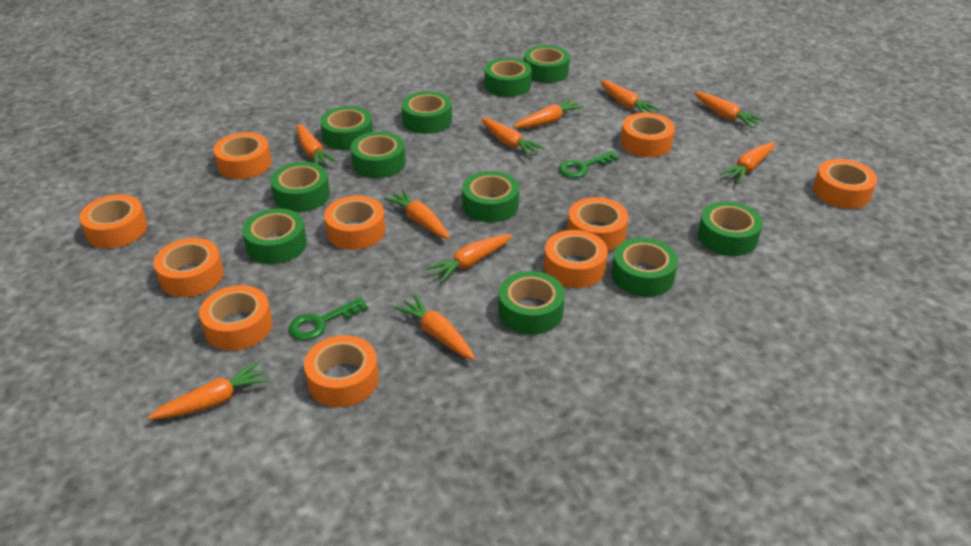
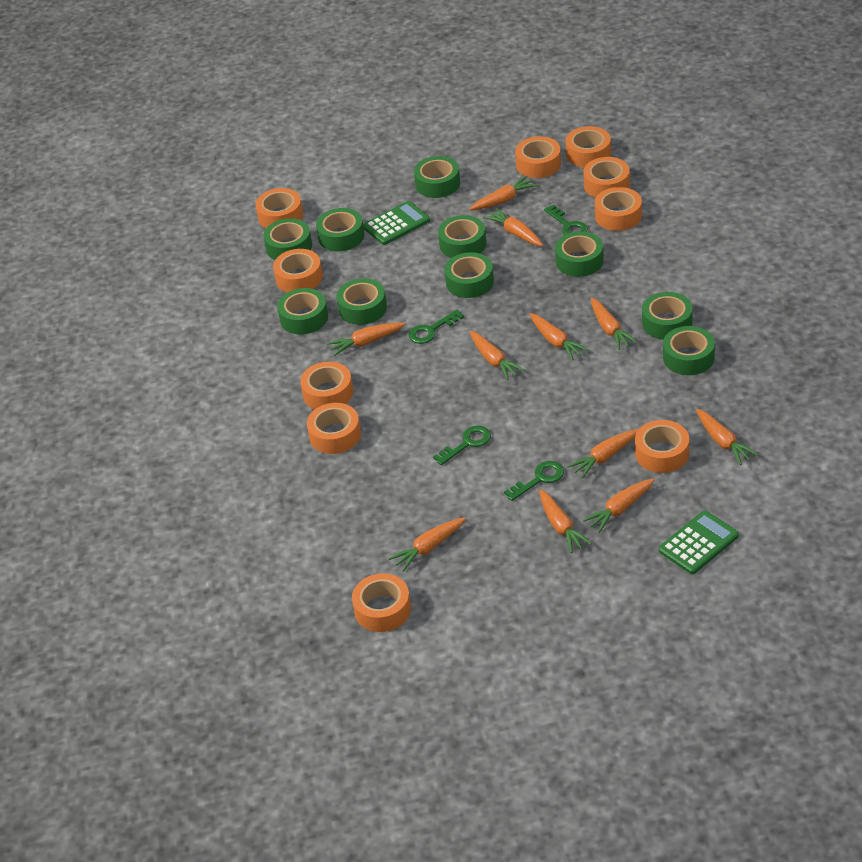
green calculator: 0 -> 2
green key: 2 -> 4
green tape: 11 -> 10
orange carrot: 10 -> 11

